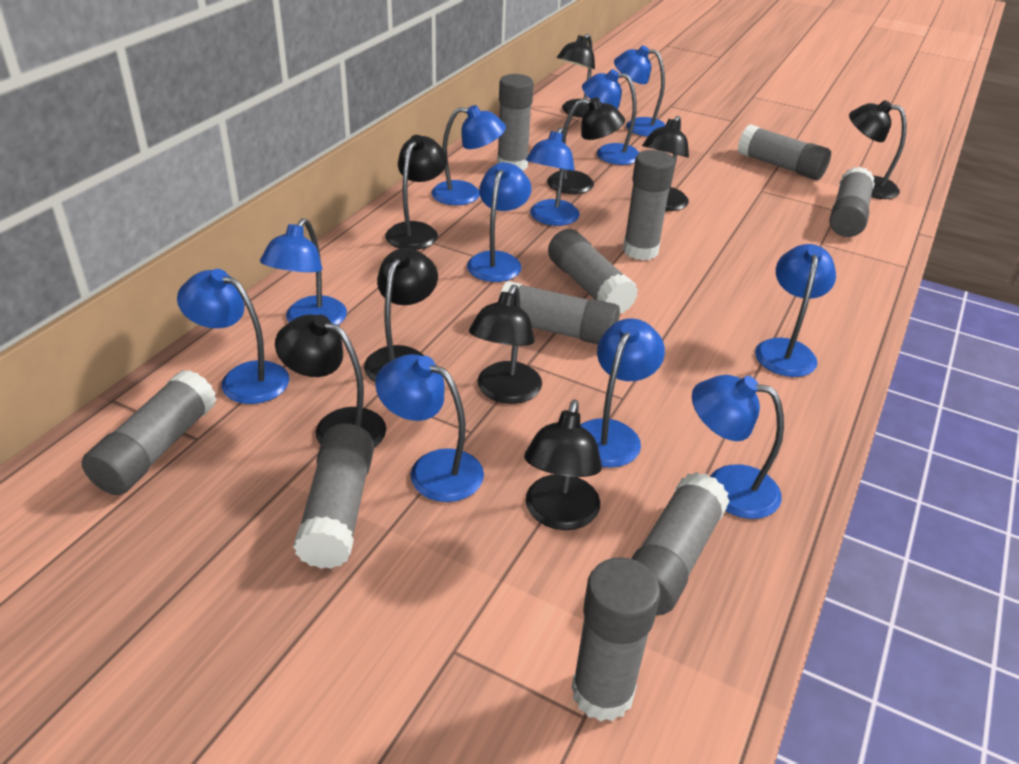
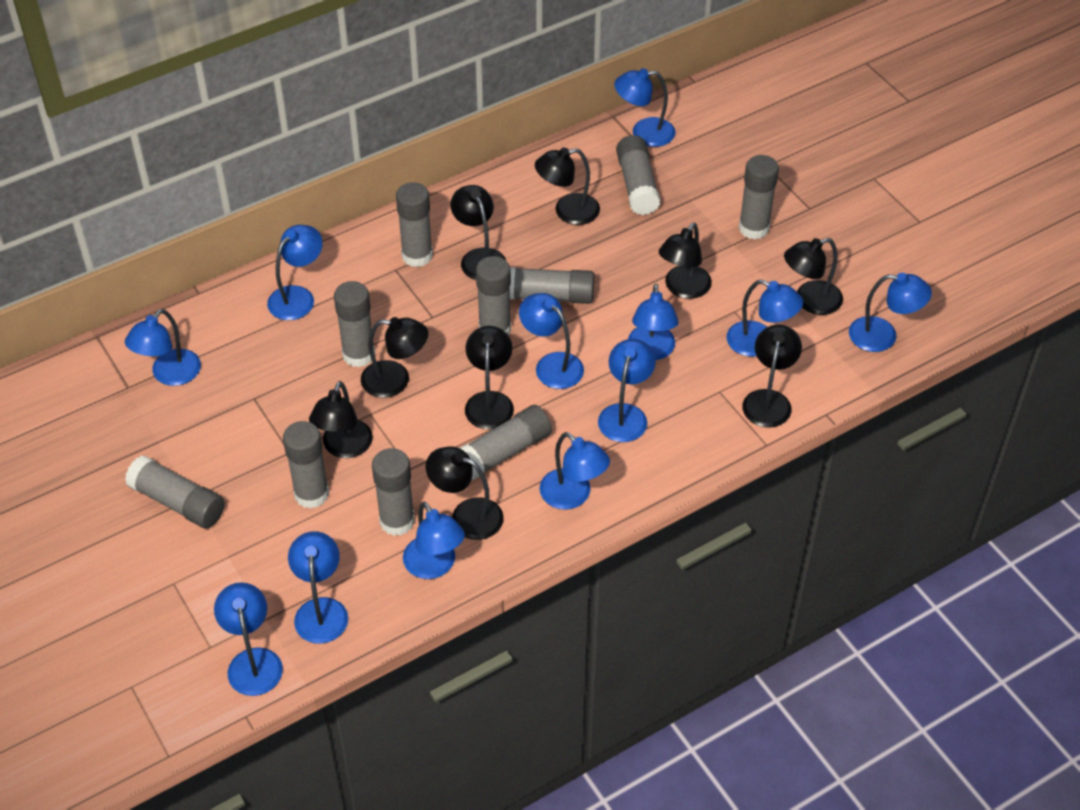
blue lamp: 11 -> 12

